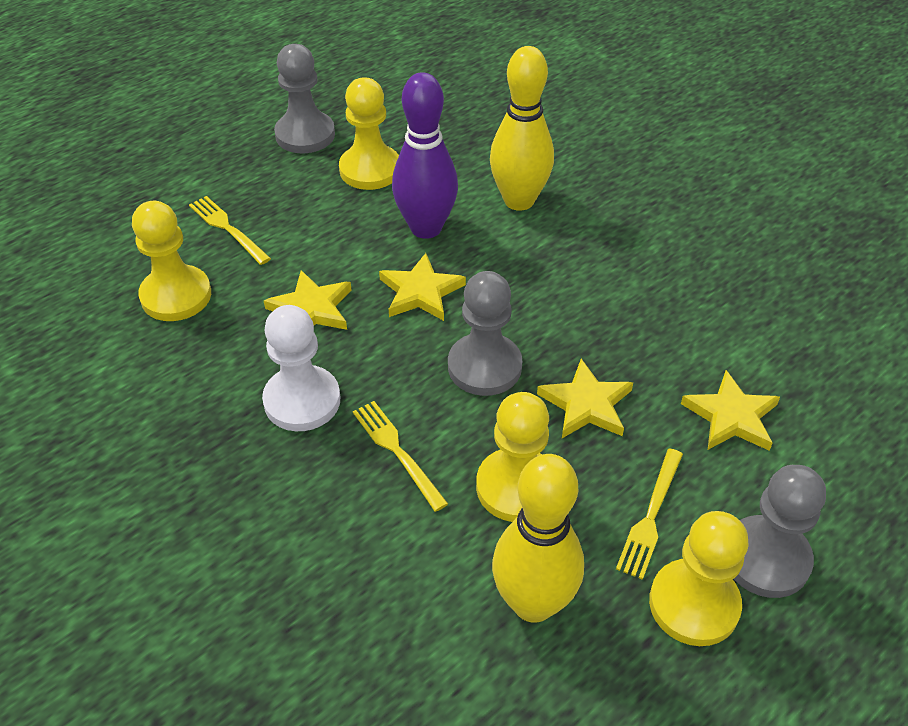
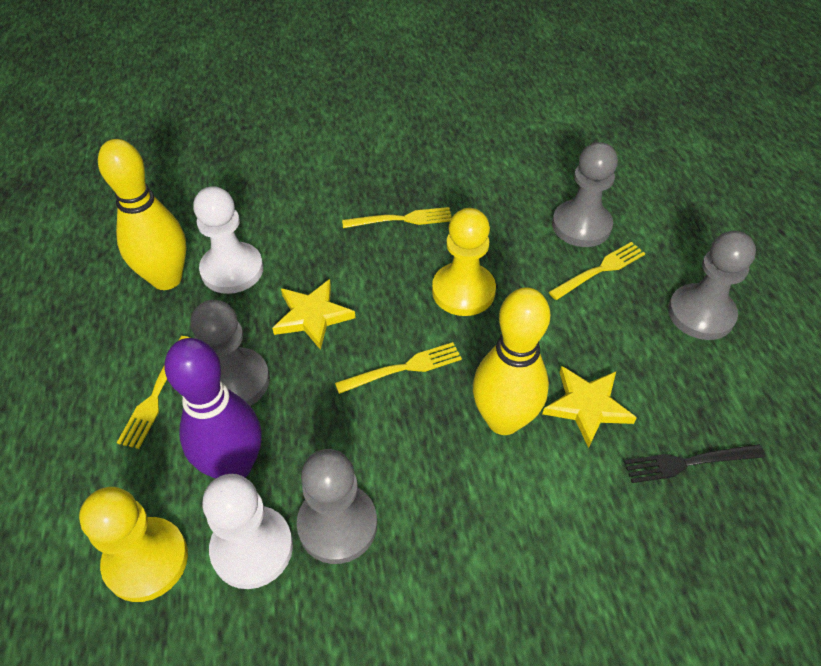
black fork: 0 -> 1
grey pawn: 3 -> 4
white pawn: 1 -> 2
yellow fork: 3 -> 4
yellow pawn: 4 -> 2
yellow star: 4 -> 2

